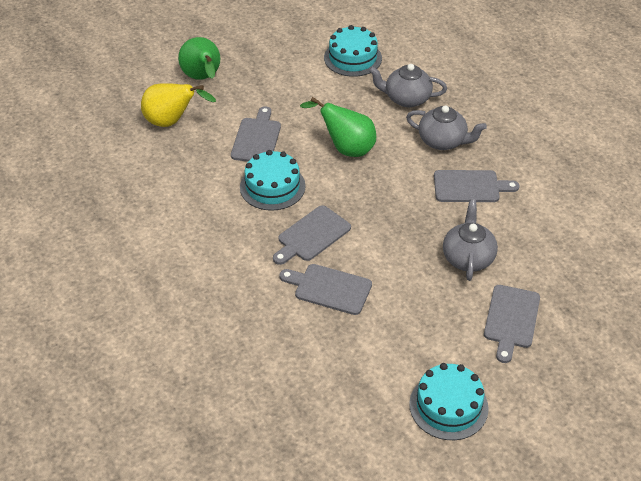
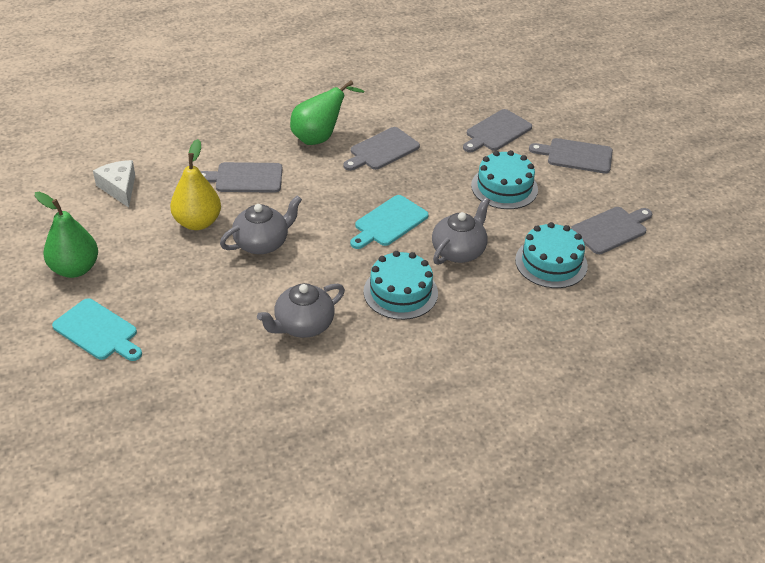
turquoise cutting board: 0 -> 2
white cheese: 0 -> 1

